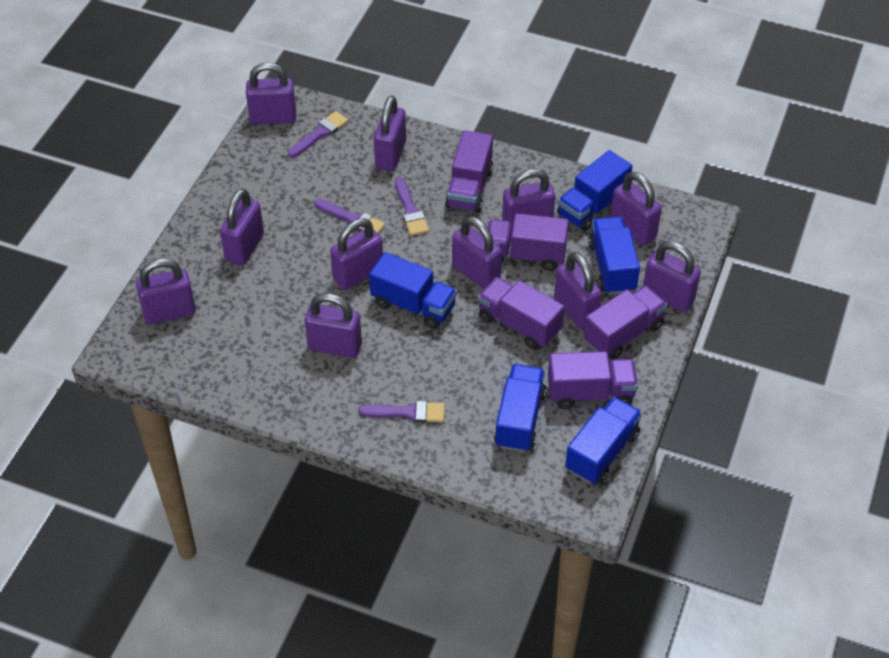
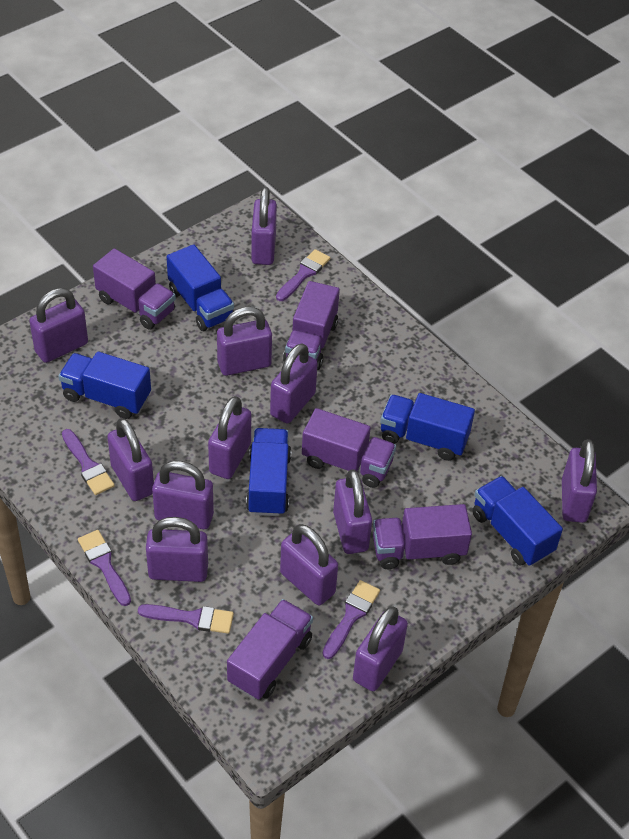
purple brush: 4 -> 5
purple padlock: 11 -> 12

